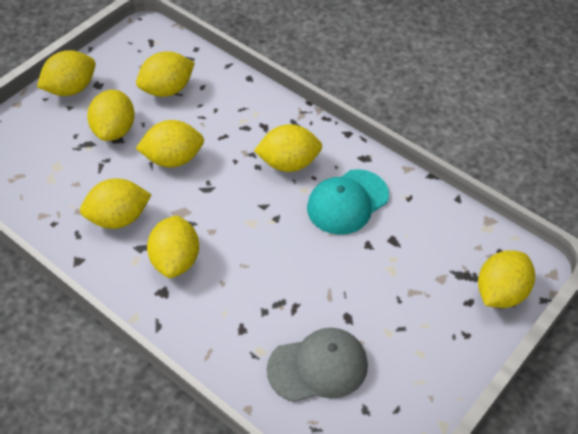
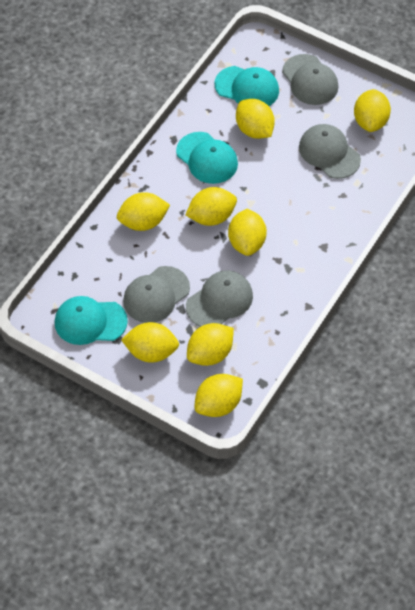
grey cap: 1 -> 4
turquoise cap: 1 -> 3

